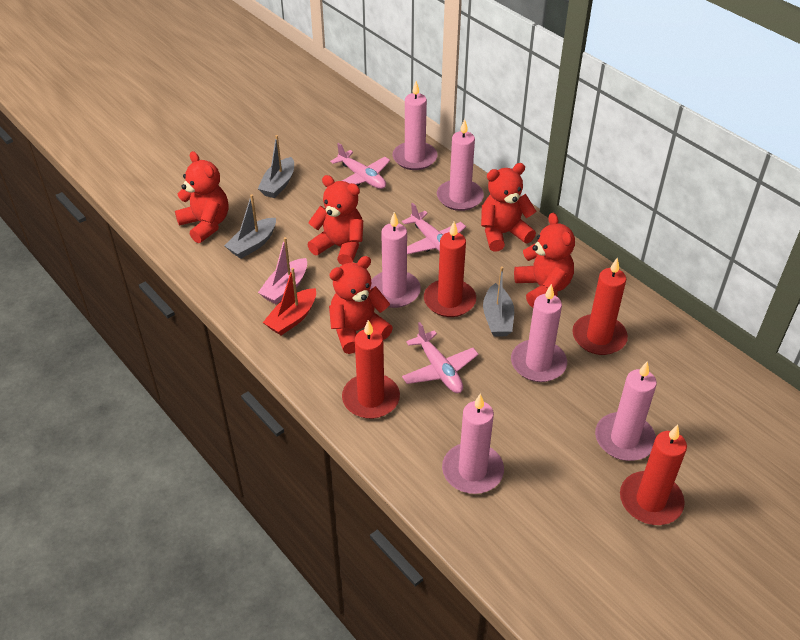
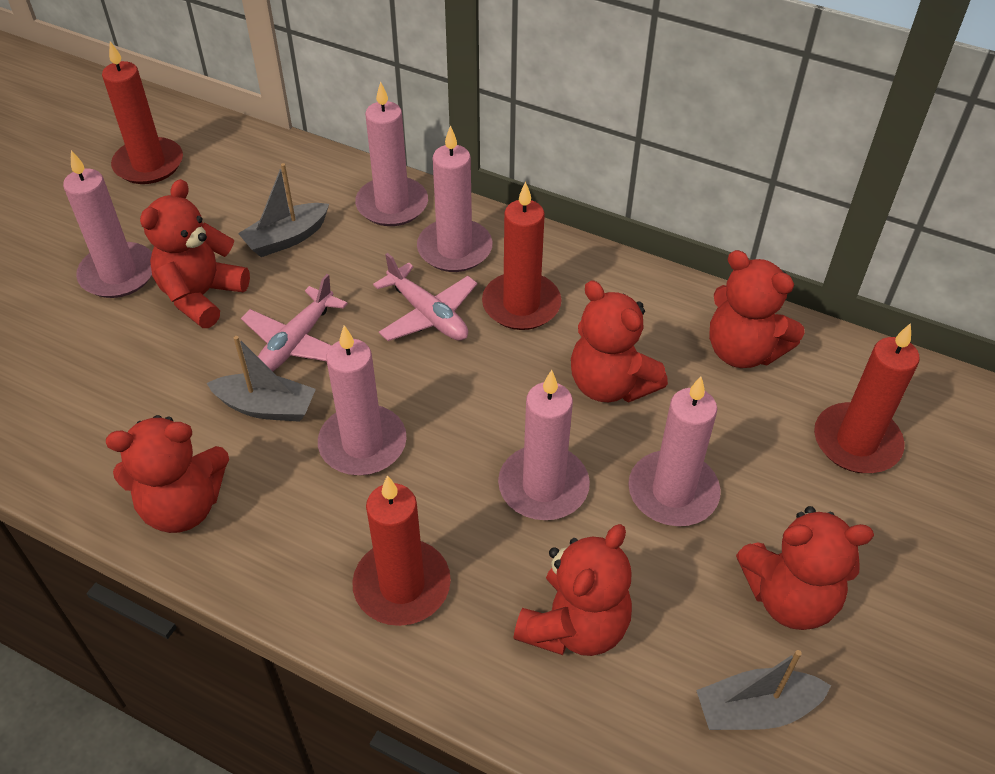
pink boat: 1 -> 0
pink plane: 3 -> 2
red boat: 1 -> 0
red teddy bear: 5 -> 6

